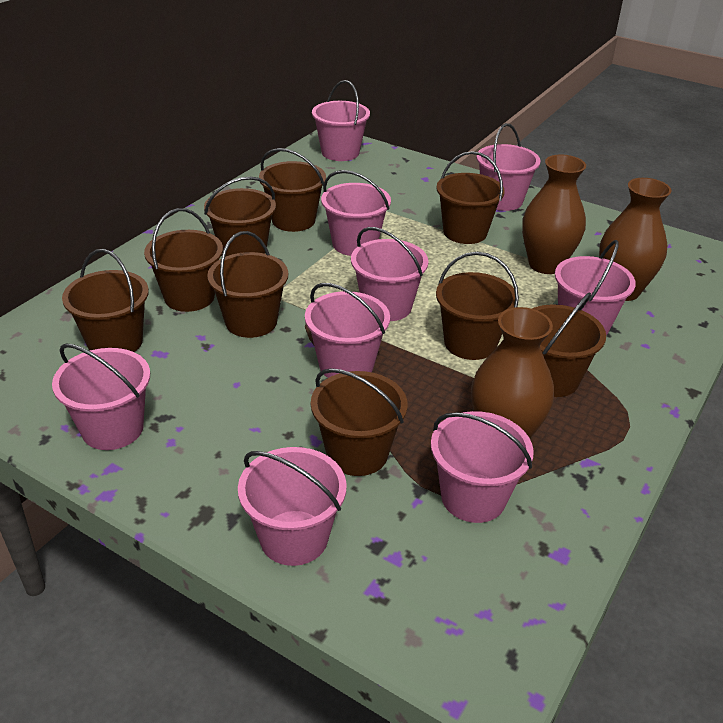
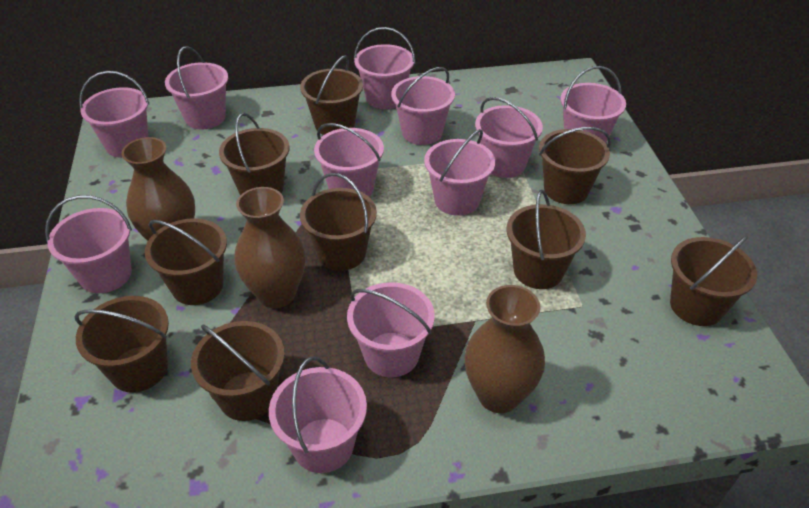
pink bucket: 9 -> 11

